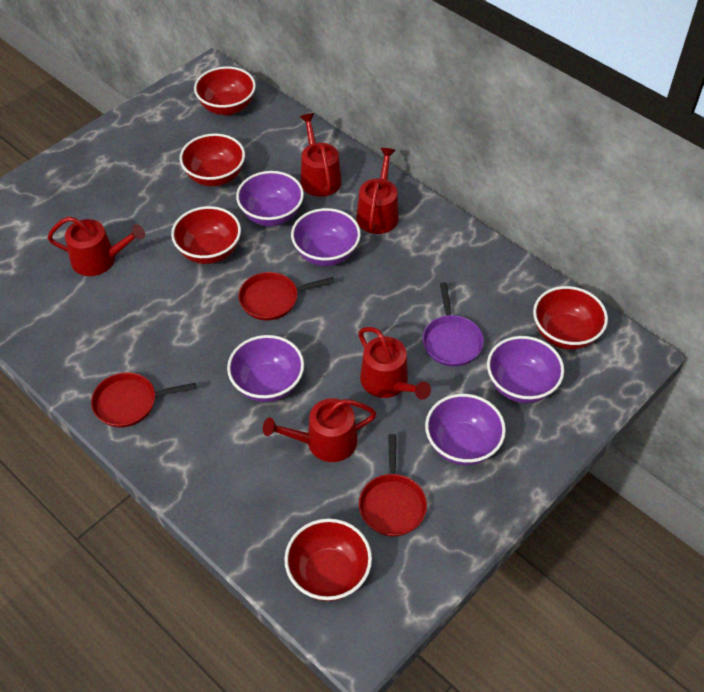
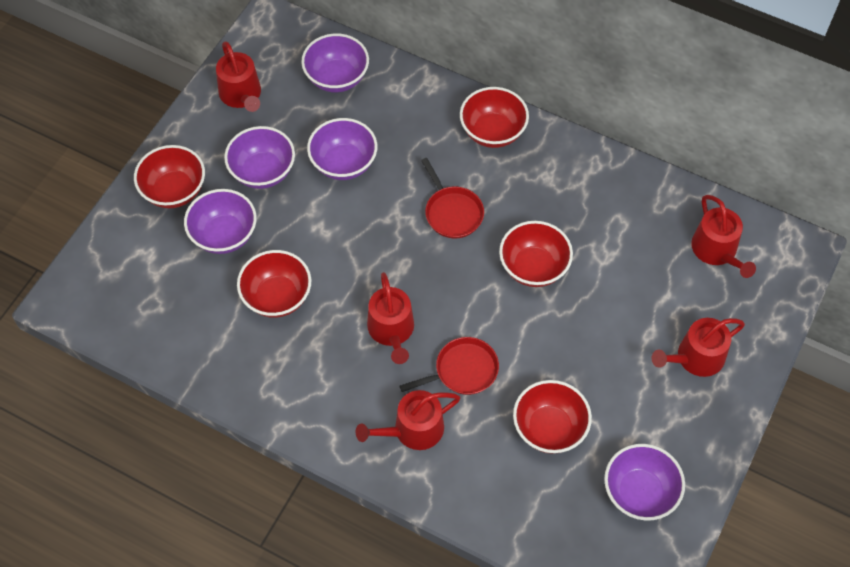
purple pan: 1 -> 0
red pan: 3 -> 2

